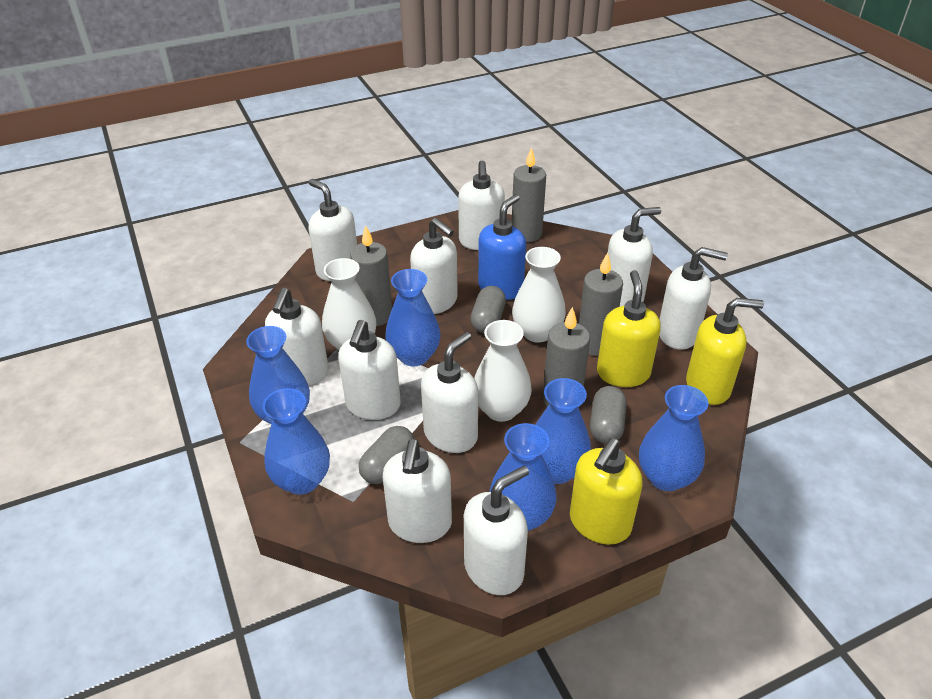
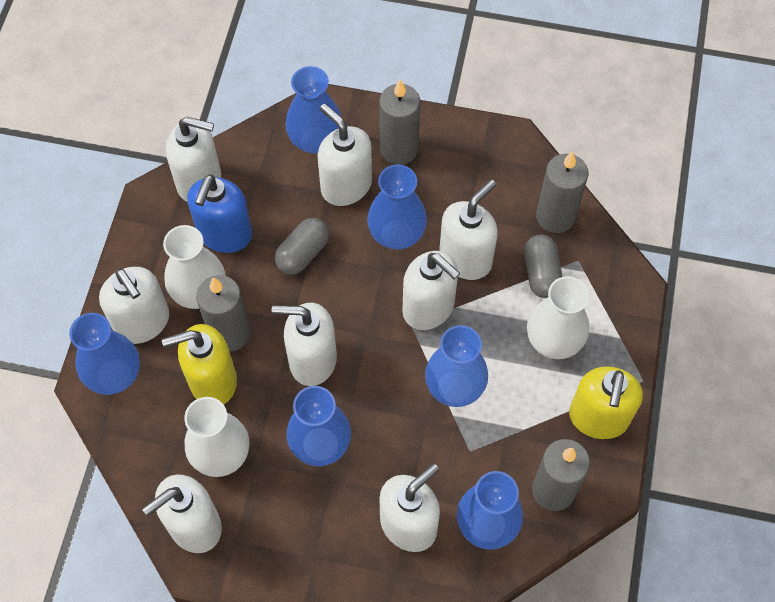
grey capsule: 3 -> 2
white soap dispenser: 10 -> 8
yellow soap dispenser: 3 -> 2

